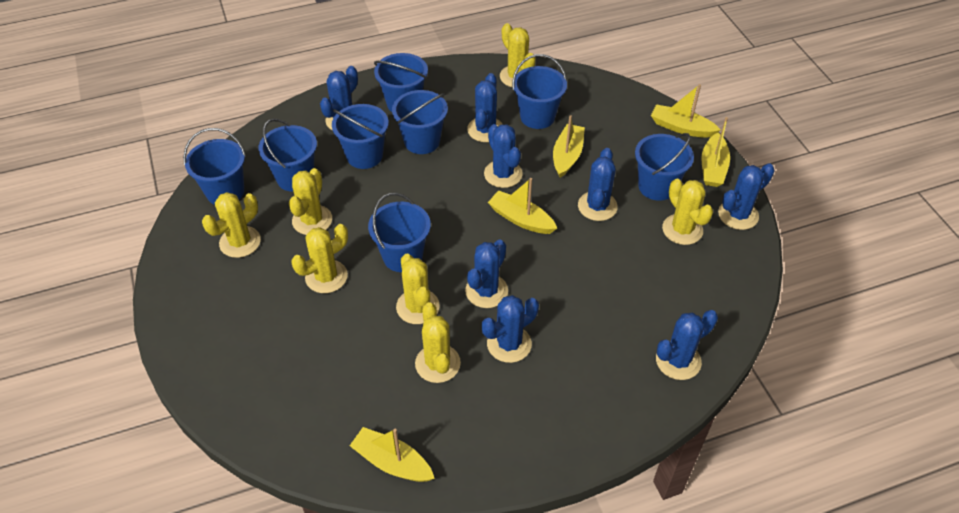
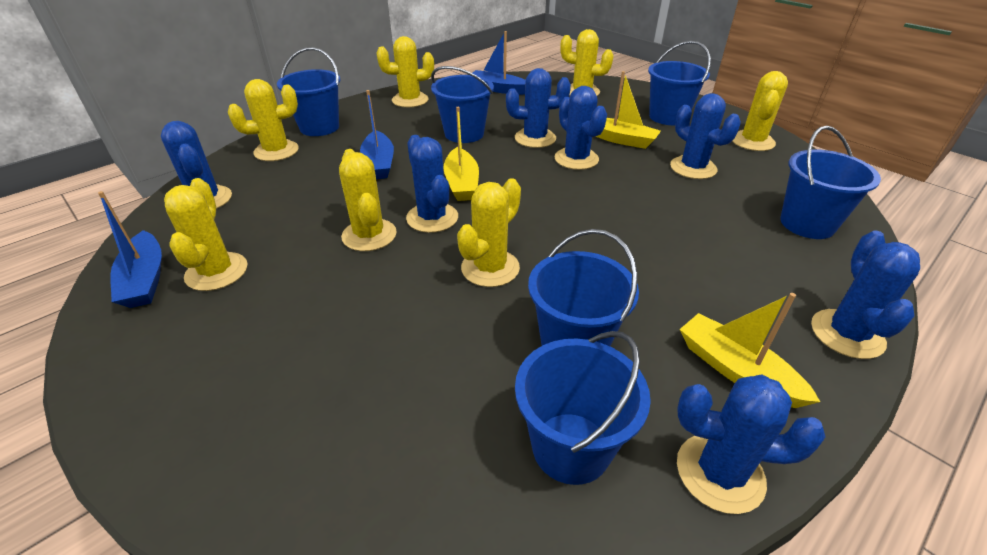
blue boat: 0 -> 3
blue bucket: 8 -> 6
blue cactus: 8 -> 7
yellow boat: 5 -> 3

